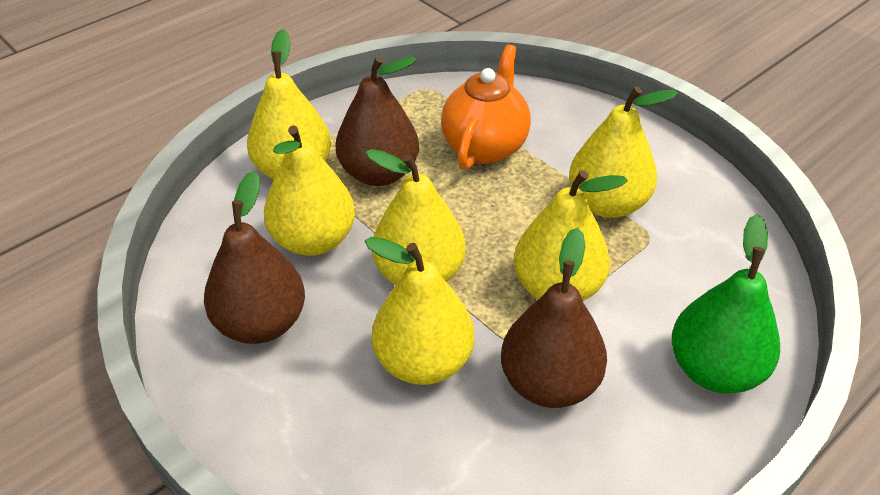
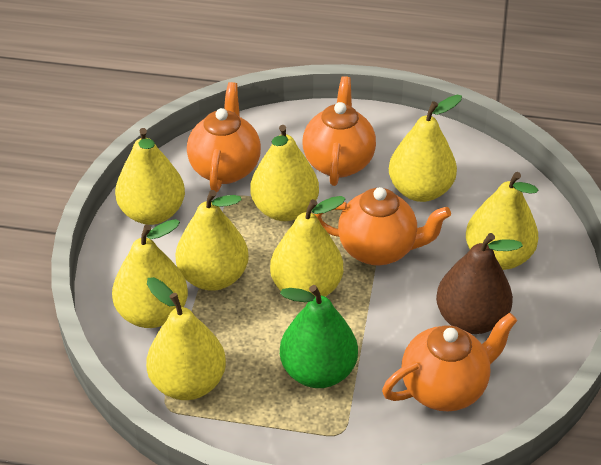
brown pear: 3 -> 1
orange teapot: 1 -> 4
yellow pear: 6 -> 8

